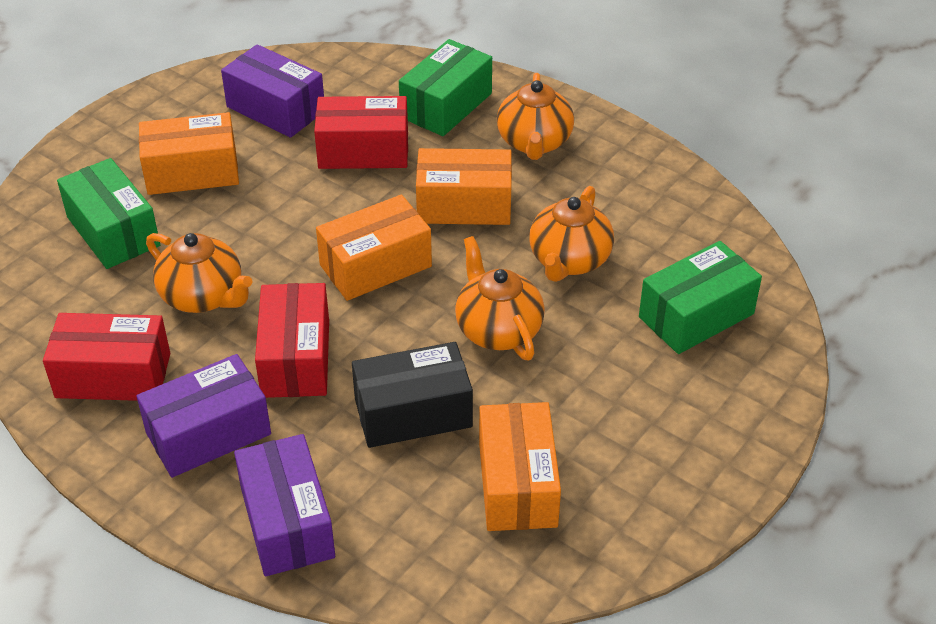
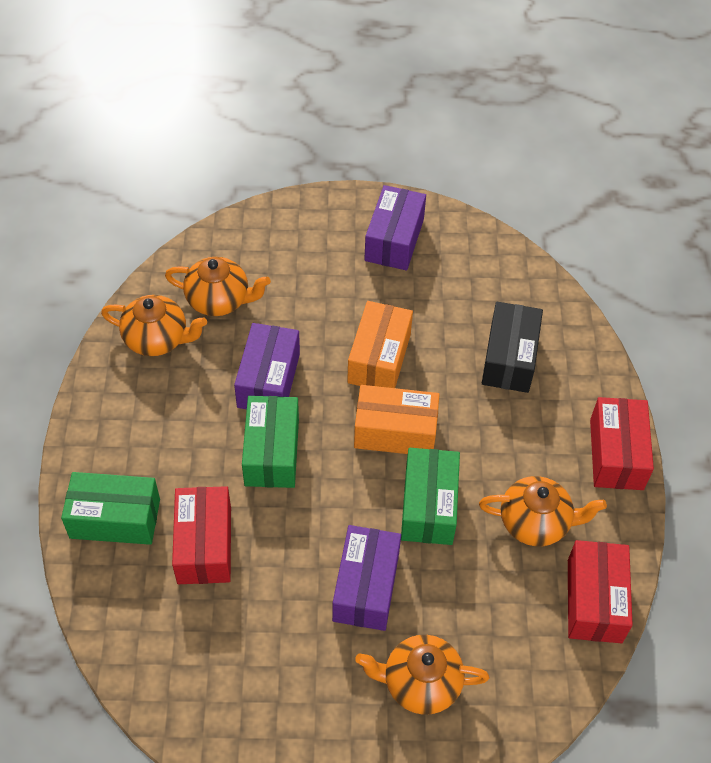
orange box: 4 -> 2

